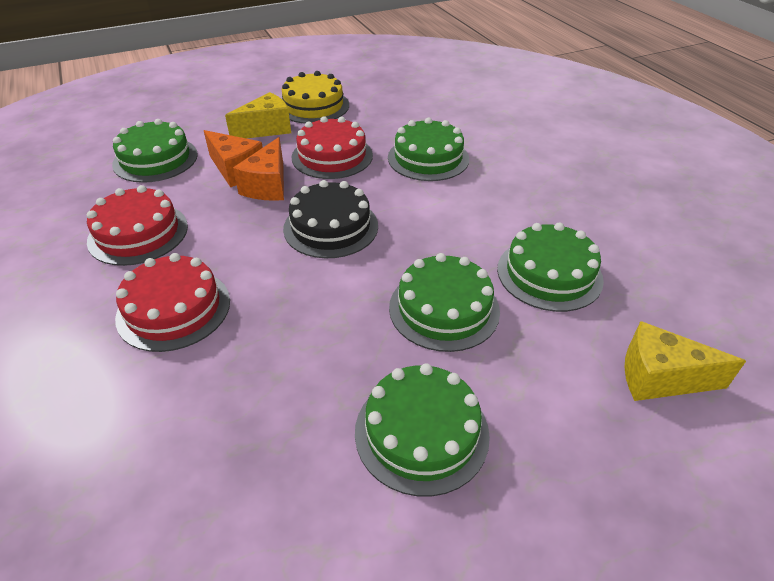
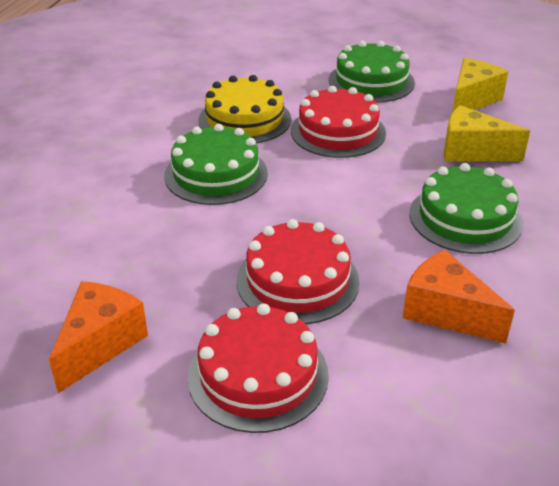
black cake: 1 -> 0
green cake: 5 -> 3

